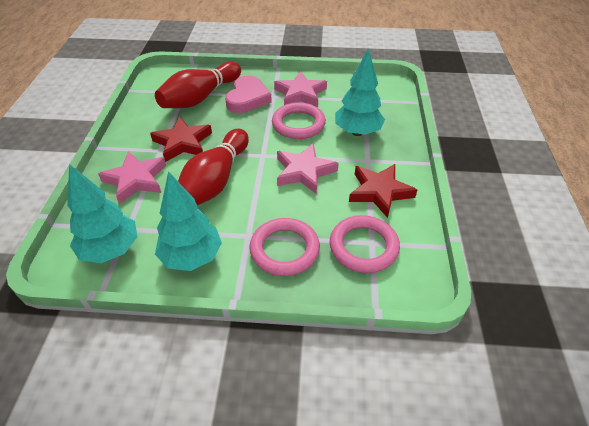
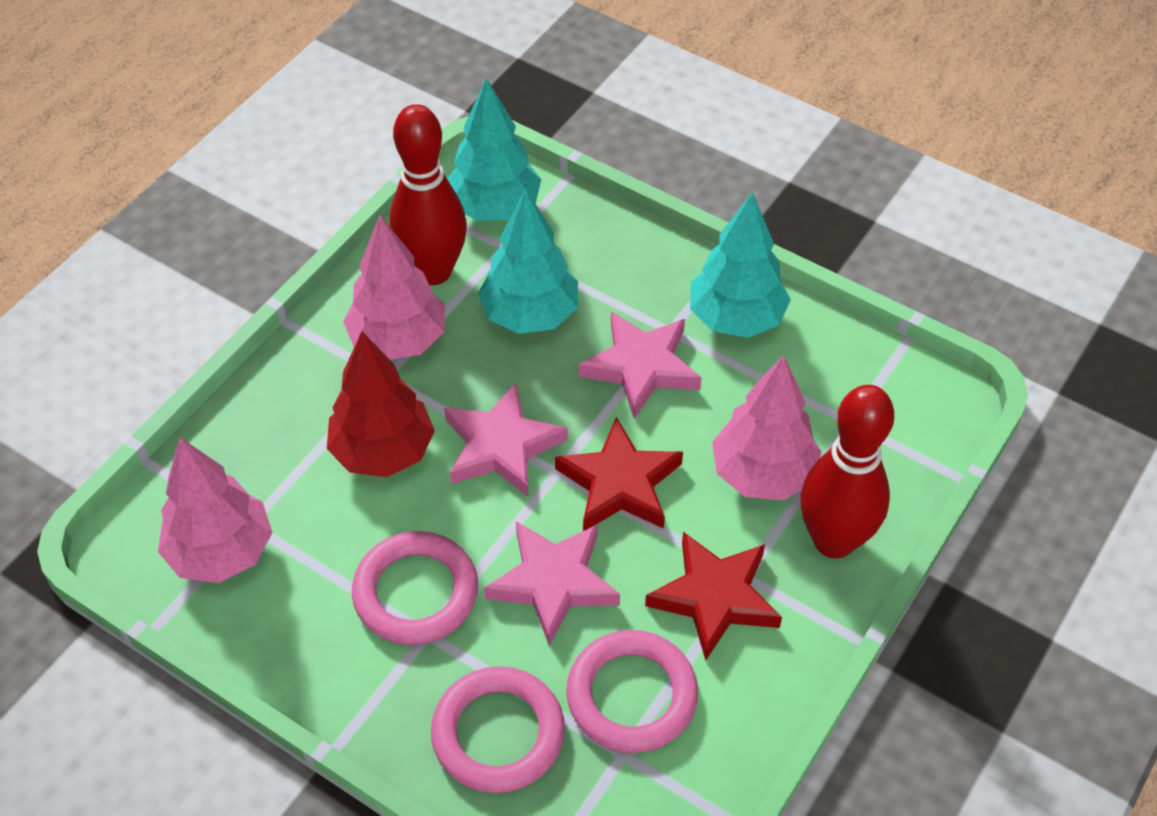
pink heart: 1 -> 0
pink tree: 0 -> 3
red tree: 0 -> 1

